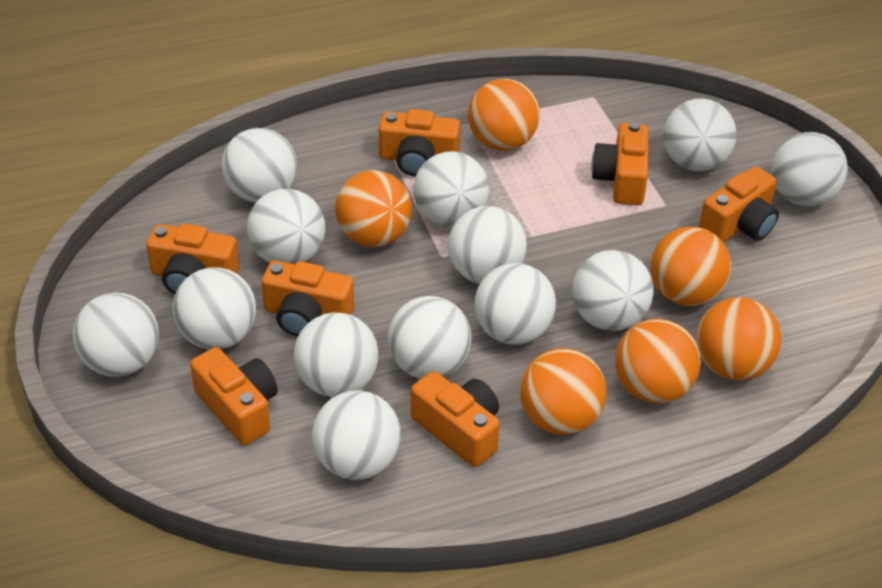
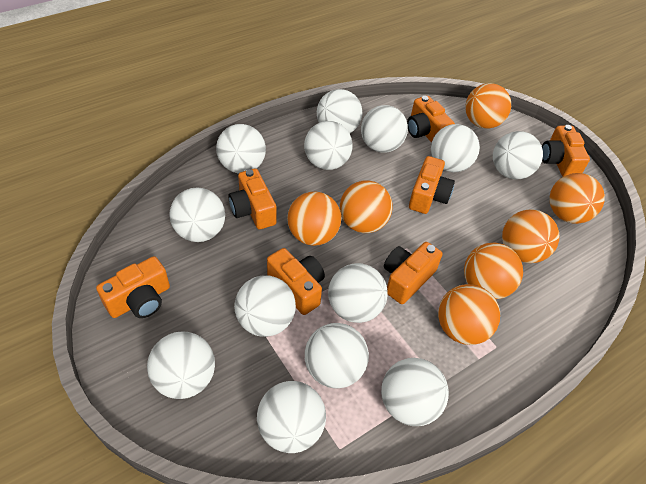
orange ball: 6 -> 7

